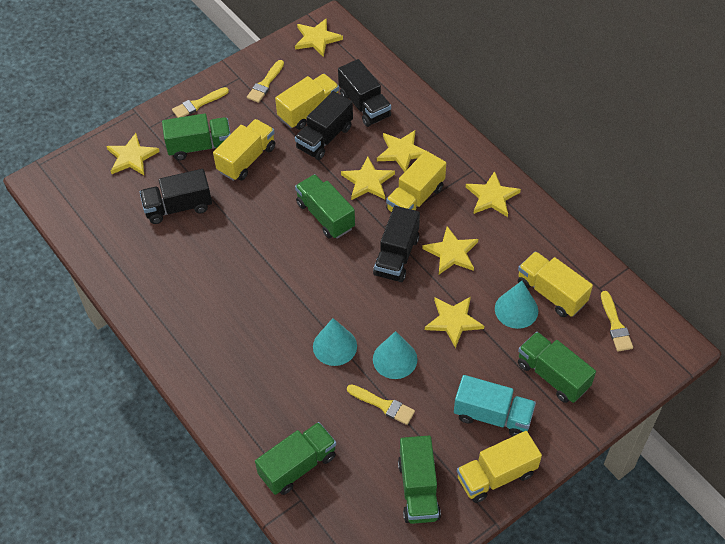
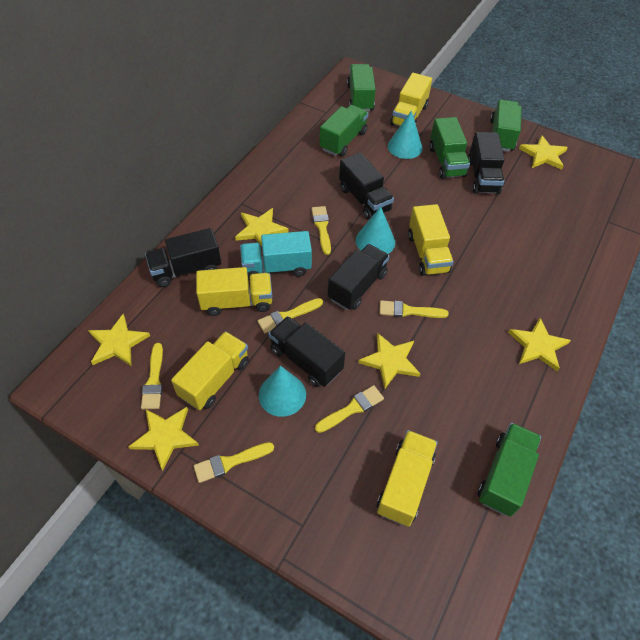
black truck: 4 -> 5
yellow brush: 4 -> 6
yellow star: 7 -> 6

